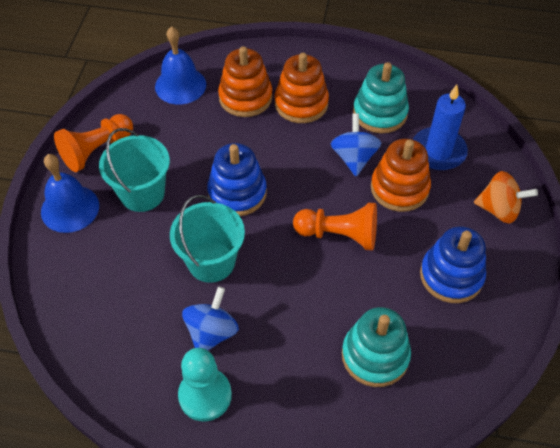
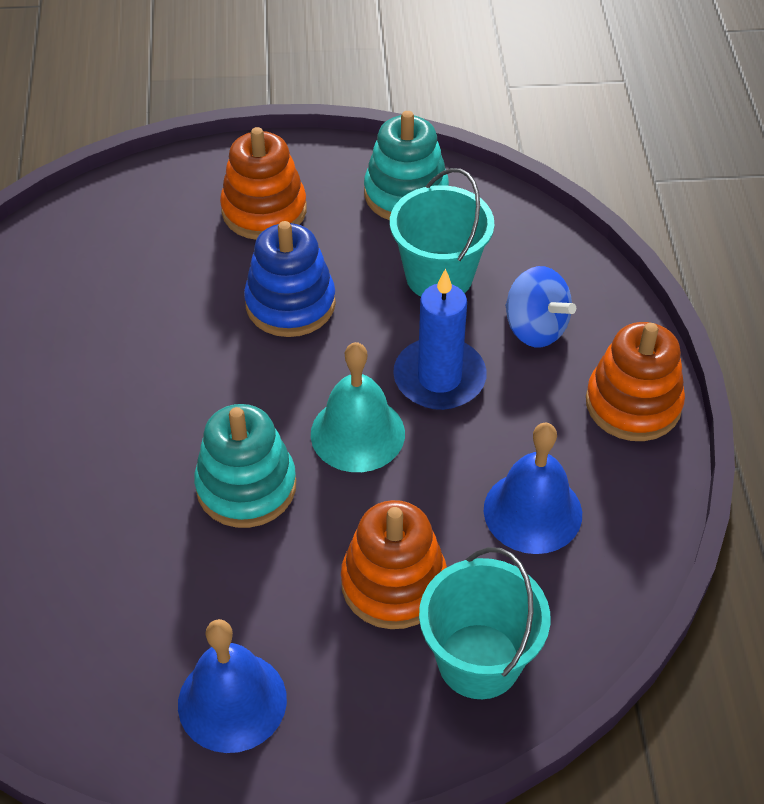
blue spinning top: 2 -> 1
blue stacking toy: 2 -> 1
orange pawn: 2 -> 0
orange spinning top: 1 -> 0
turquoise bell: 0 -> 1
turquoise pawn: 1 -> 0

